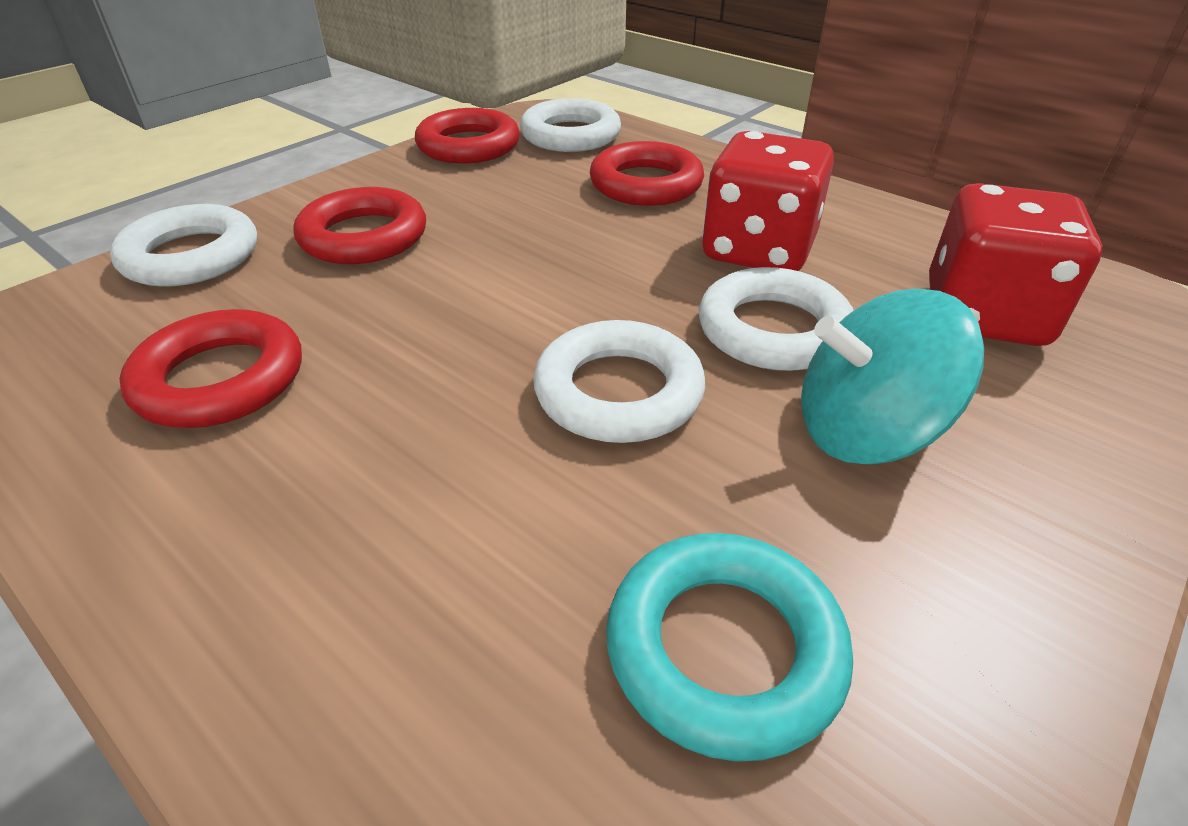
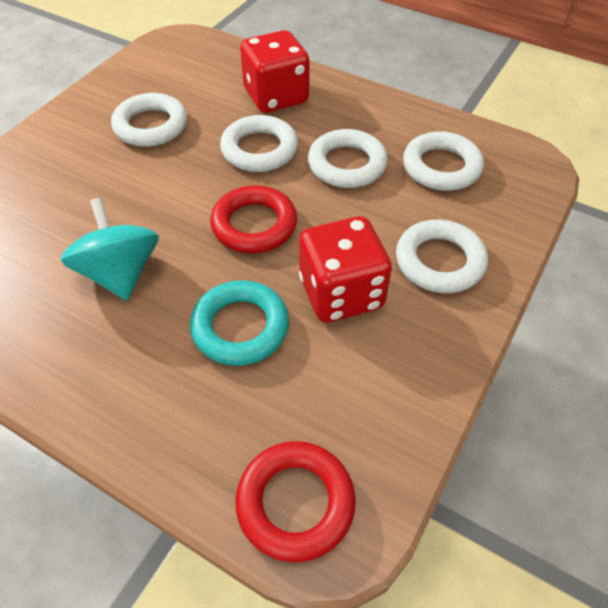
red ring: 4 -> 2
white ring: 4 -> 5

